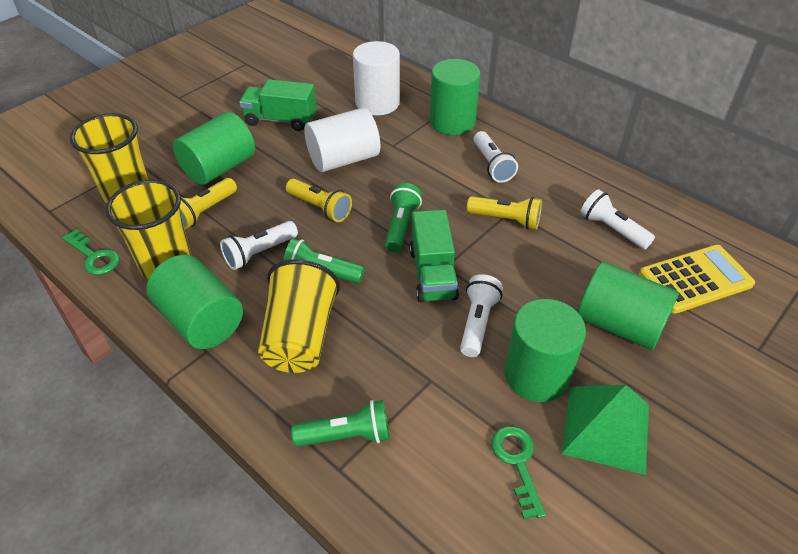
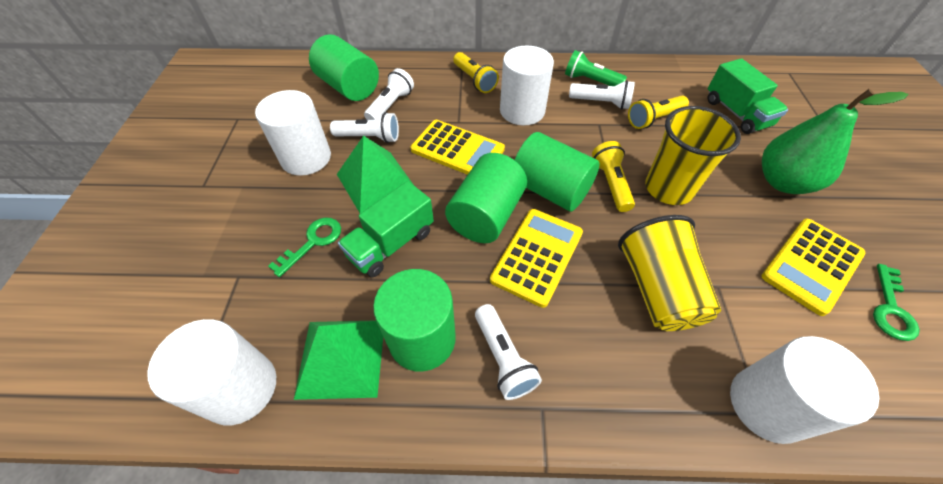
green cylinder: 5 -> 4
green flashlight: 3 -> 1
green pear: 0 -> 1
green pyramid: 1 -> 2
white cylinder: 2 -> 4
yellow calculator: 1 -> 3
yellow cup: 3 -> 2

